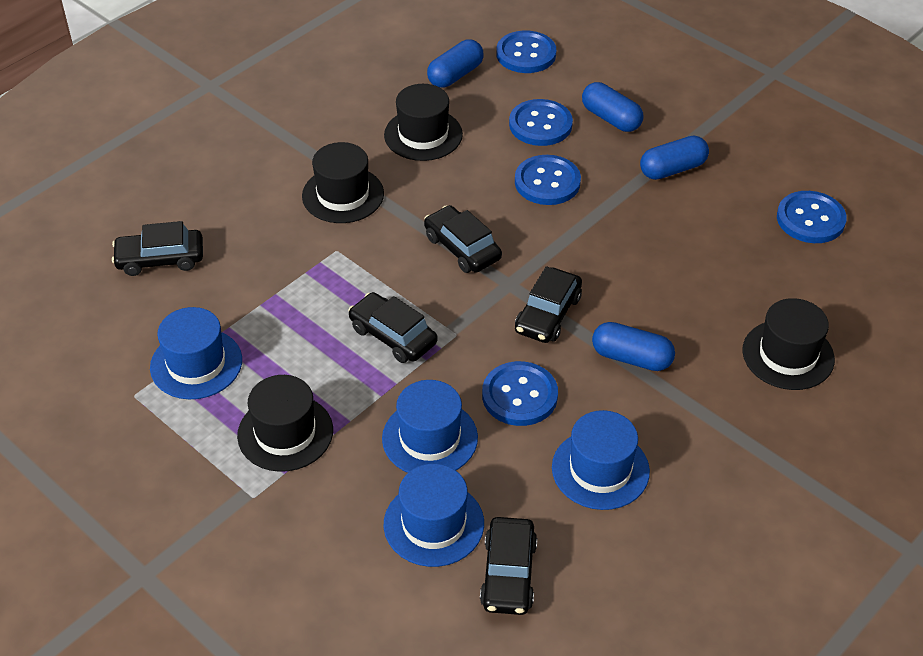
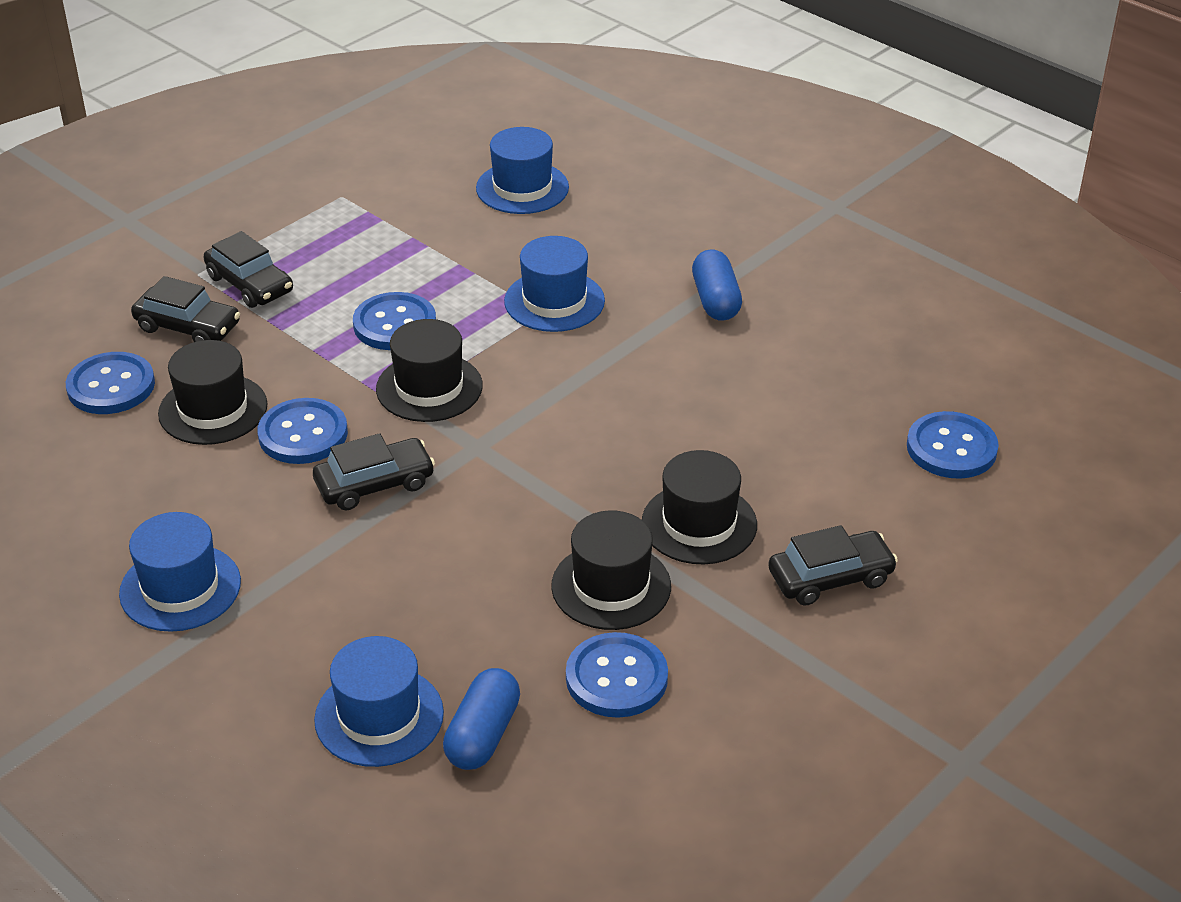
black car: 5 -> 4
blue capsule: 4 -> 2

